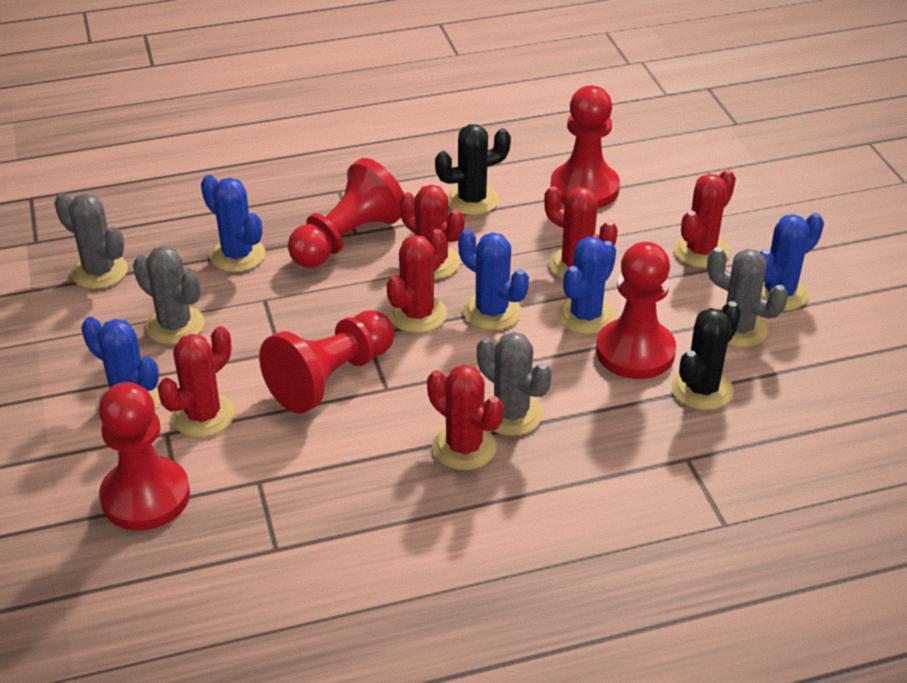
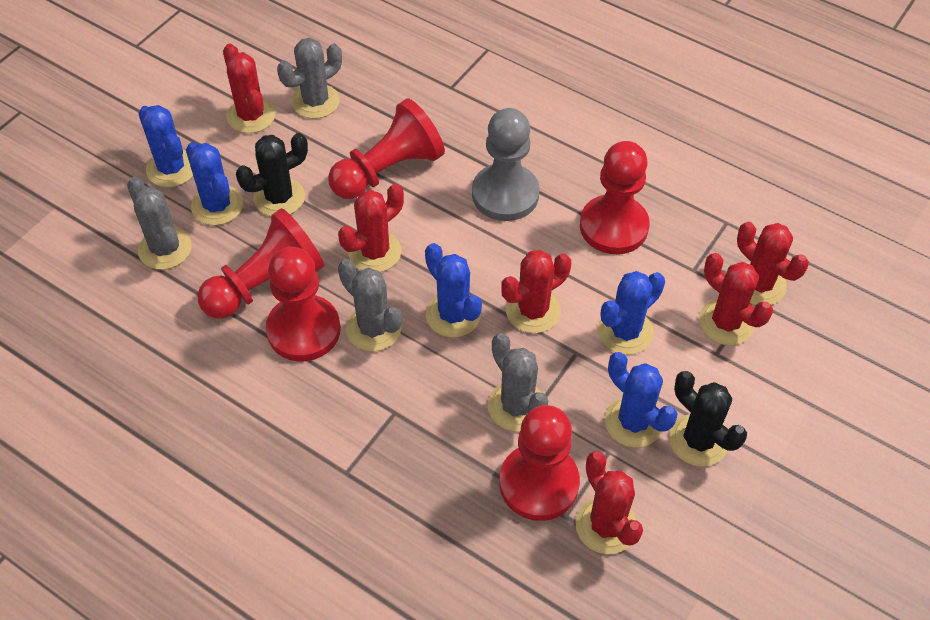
grey pawn: 0 -> 1

